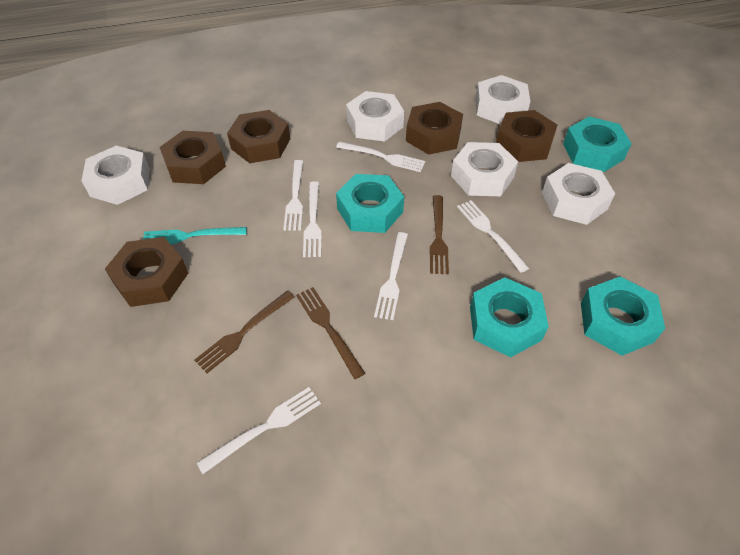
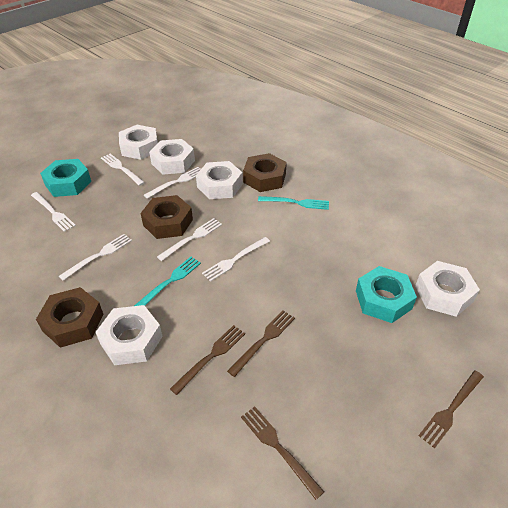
brown fork: 3 -> 4
brown nut: 5 -> 3
turquoise fork: 1 -> 2
turquoise nut: 4 -> 2

